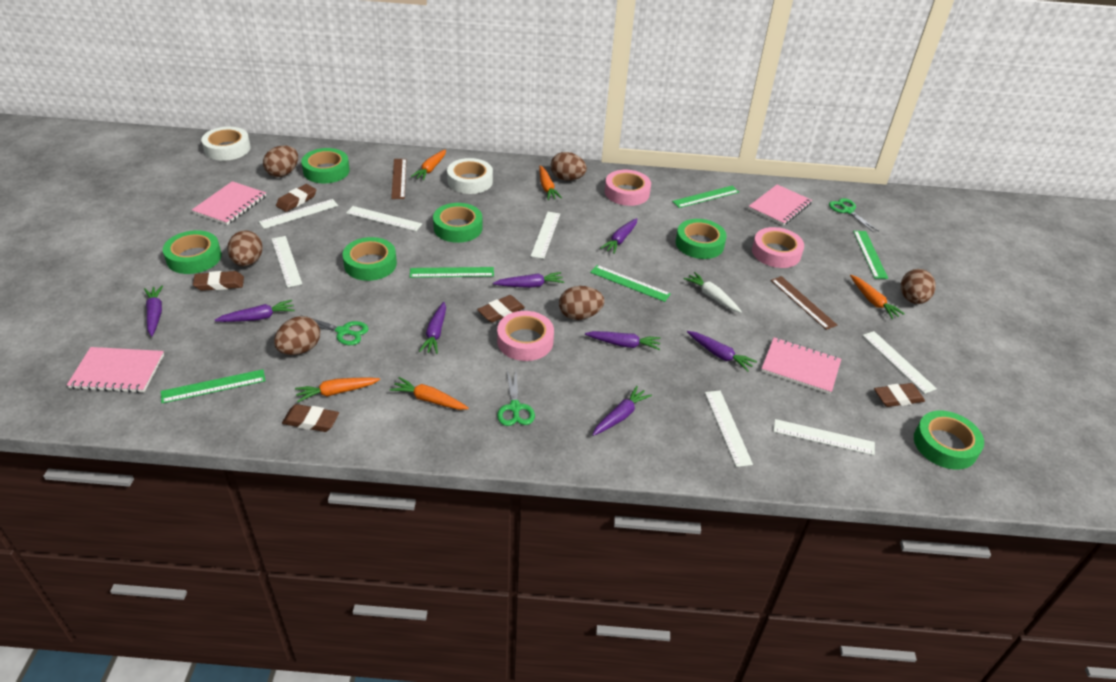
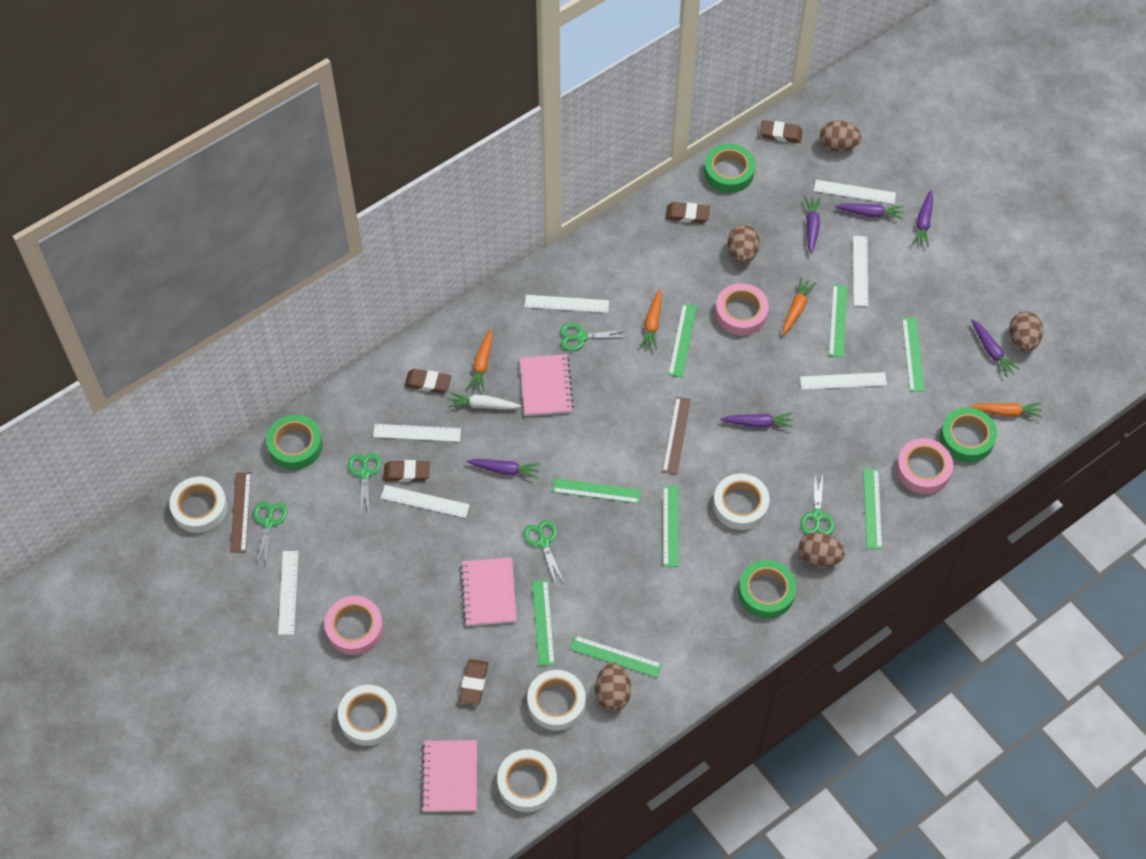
brown egg: 6 -> 5
green ruler: 5 -> 8
green scissors: 3 -> 5
green tape: 6 -> 4
orange carrot: 5 -> 4
pink notebook: 4 -> 3
purple carrot: 8 -> 6
white tape: 2 -> 5

